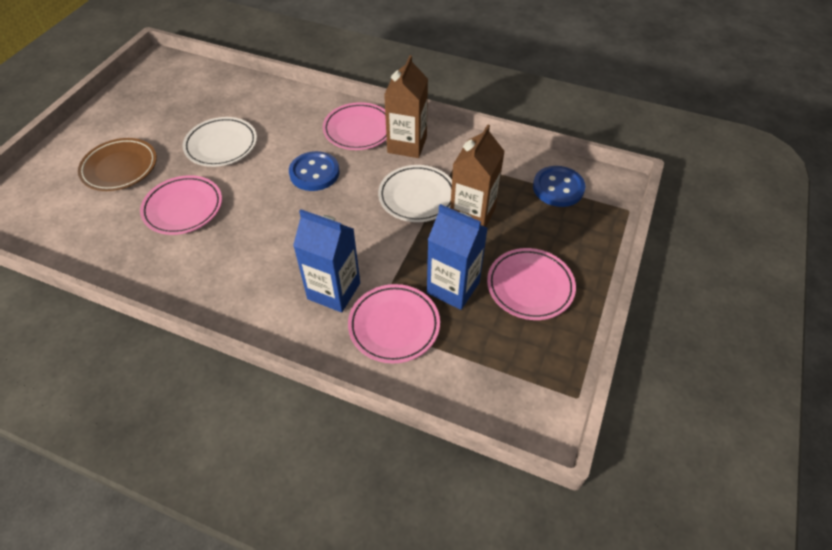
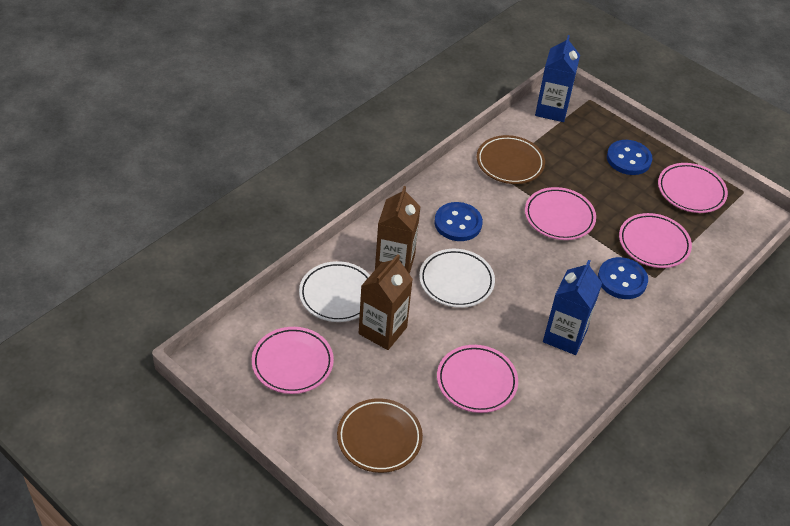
blue button: 2 -> 3
brown plate: 1 -> 2
pink plate: 4 -> 5

